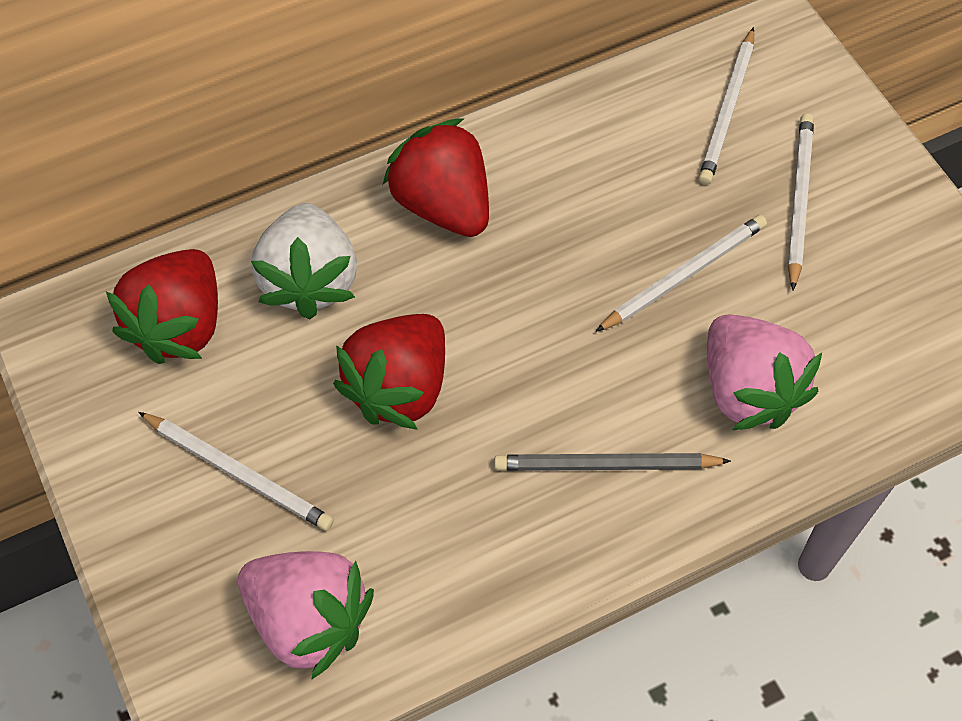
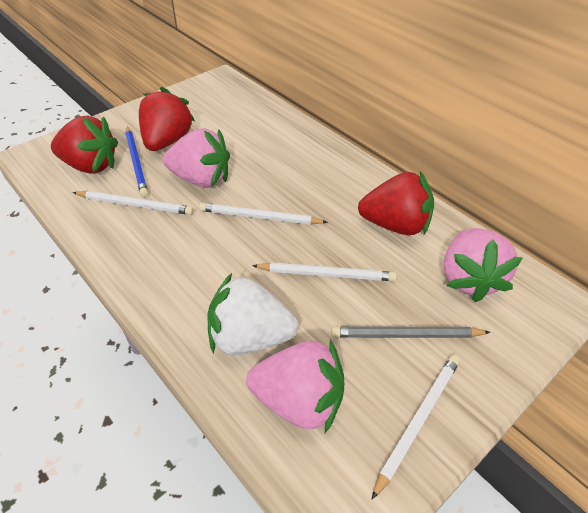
blue pencil: 0 -> 1
pink strawberry: 2 -> 3

